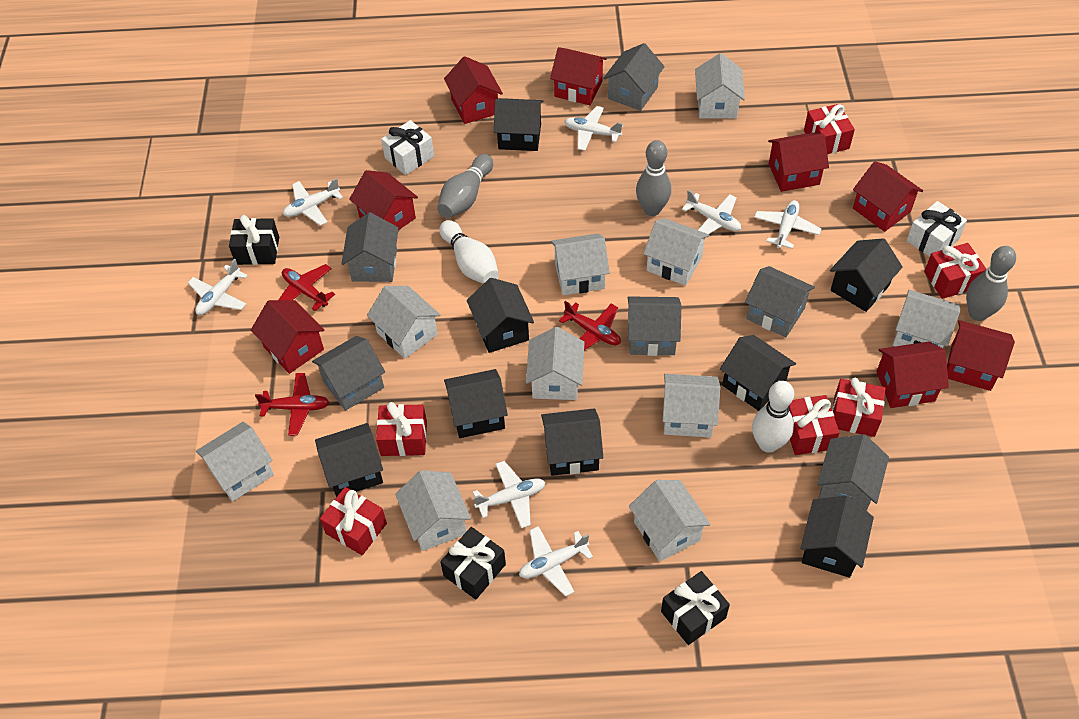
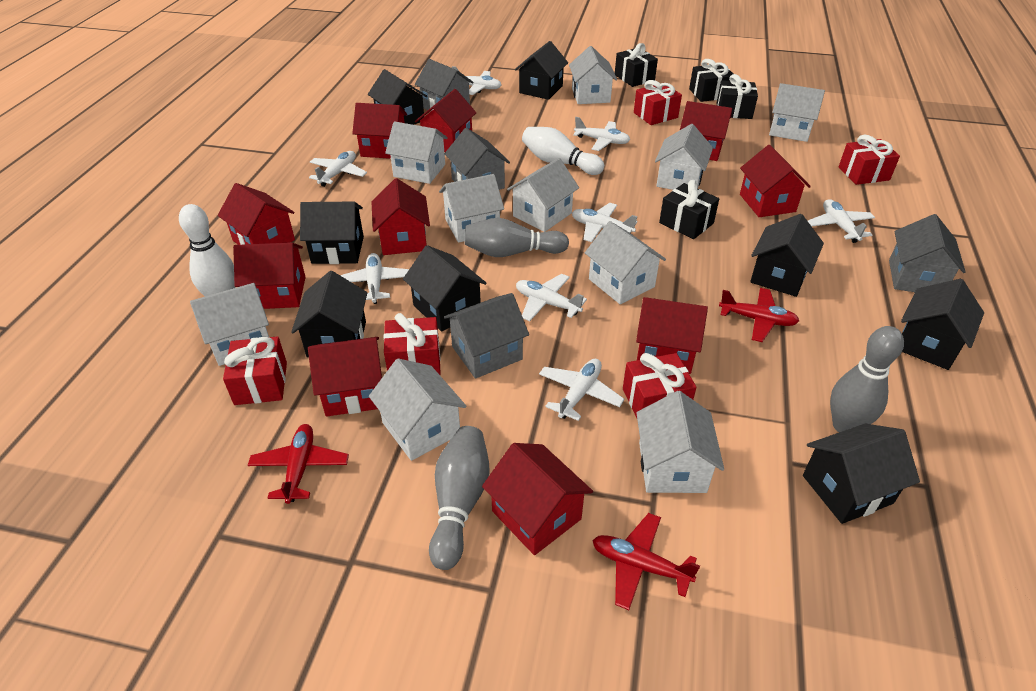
black gift: 3 -> 4
grey house: 6 -> 4
red gift: 6 -> 5
red house: 8 -> 10
white gift: 2 -> 0
white plane: 7 -> 8

